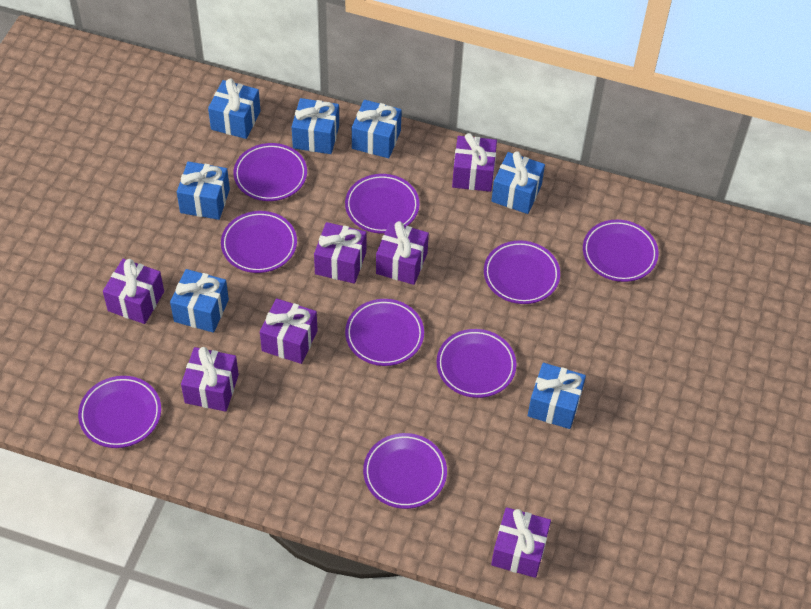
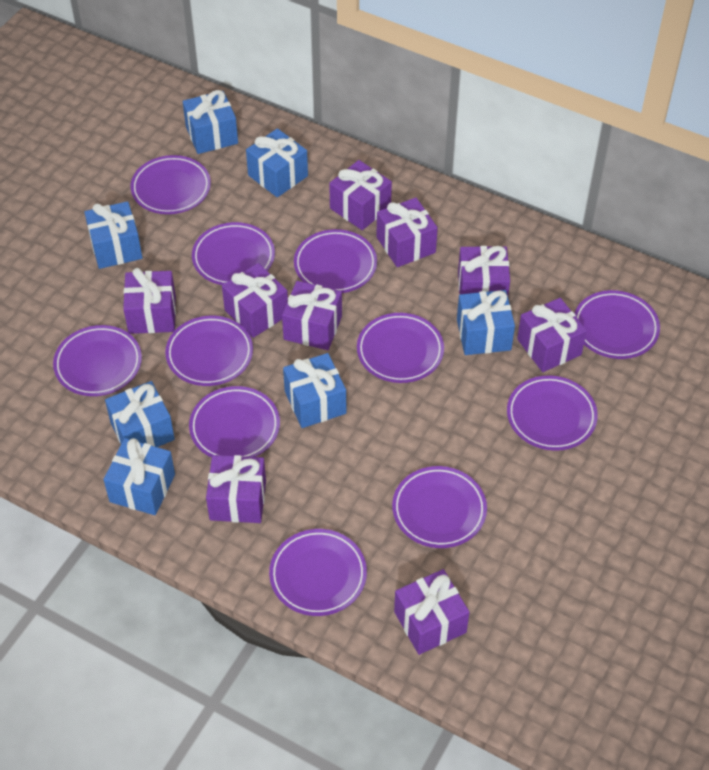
purple gift: 7 -> 9
purple plate: 9 -> 11

